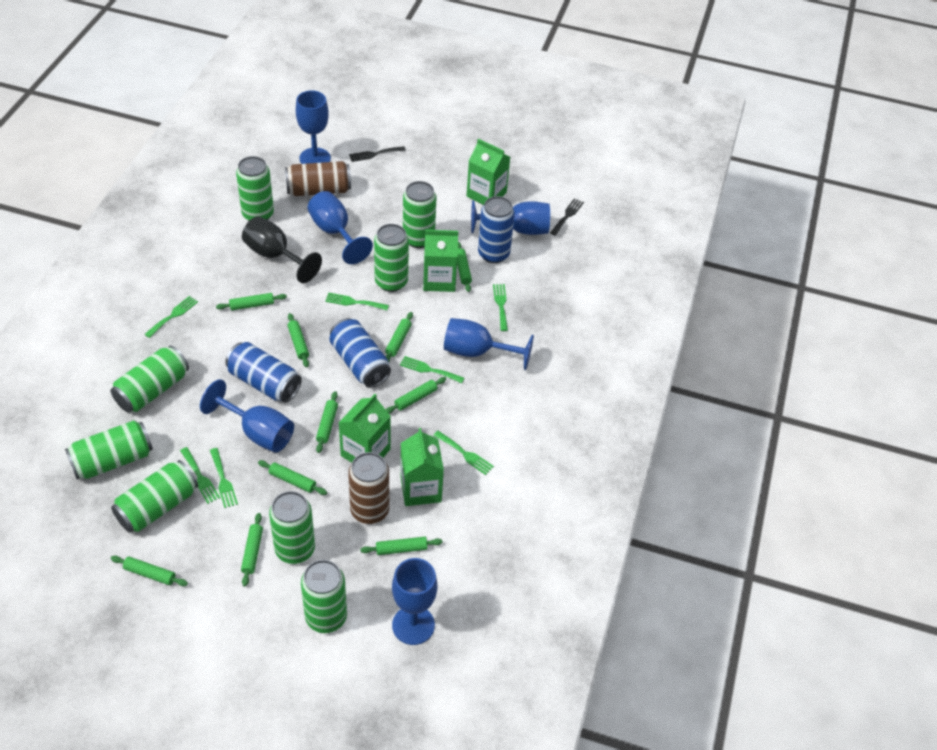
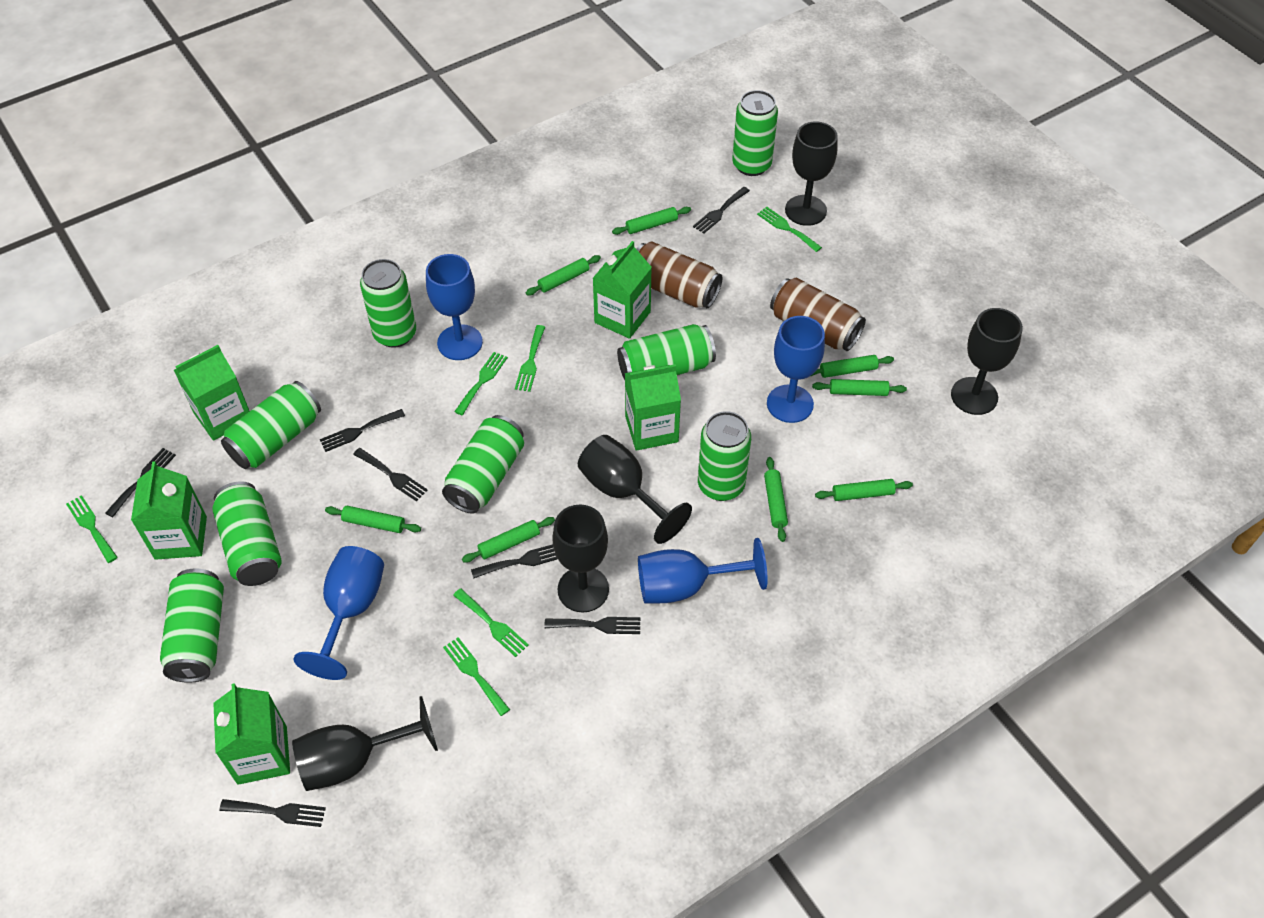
black fork: 2 -> 7
black goblet: 1 -> 5
blue can: 3 -> 0
blue goblet: 6 -> 4
green carton: 4 -> 5
green fork: 7 -> 6
green rolling pin: 10 -> 8

